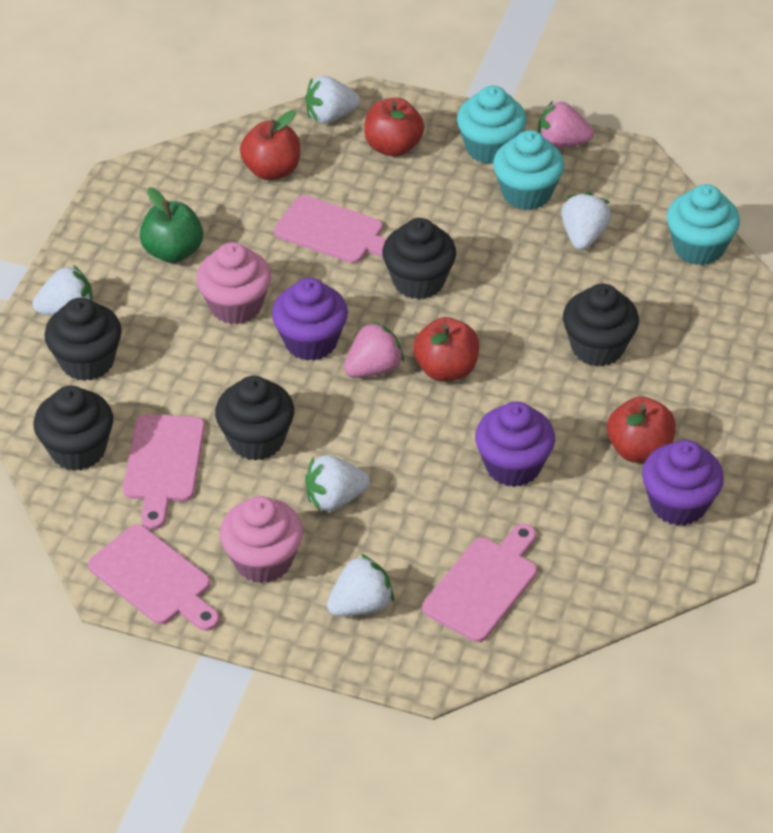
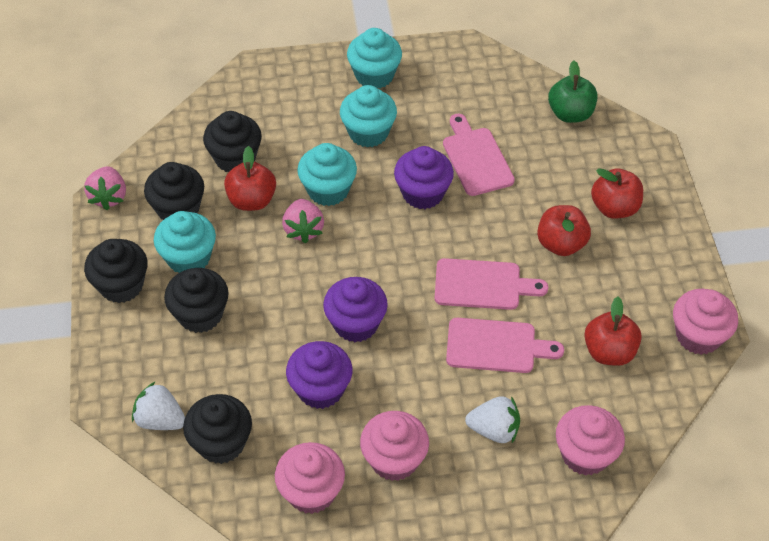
pink cupcake: 2 -> 4
pink cutting board: 4 -> 3
turquoise cupcake: 3 -> 4
white strawberry: 5 -> 2

